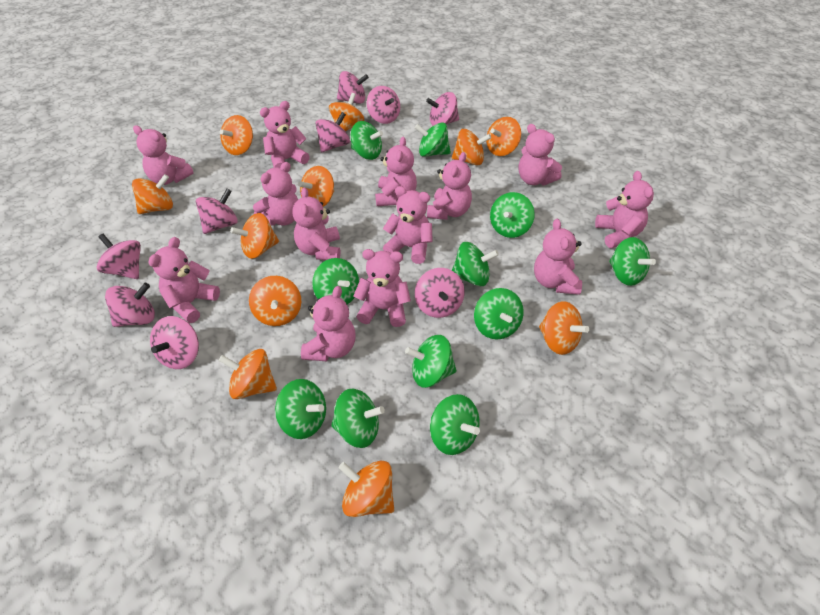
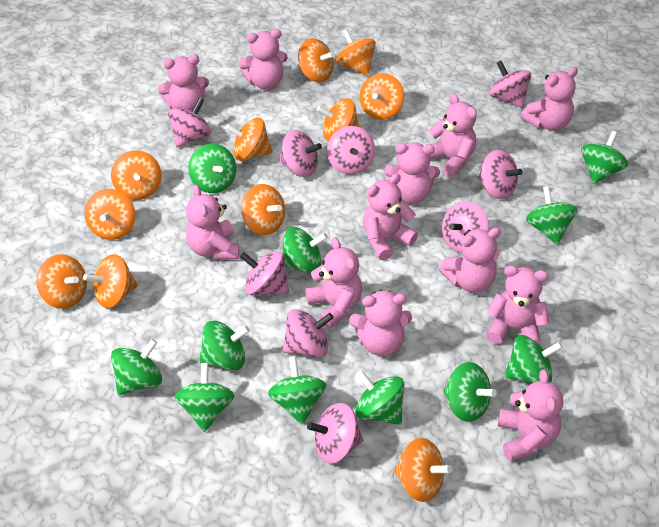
pink teddy bear: 13 -> 12

